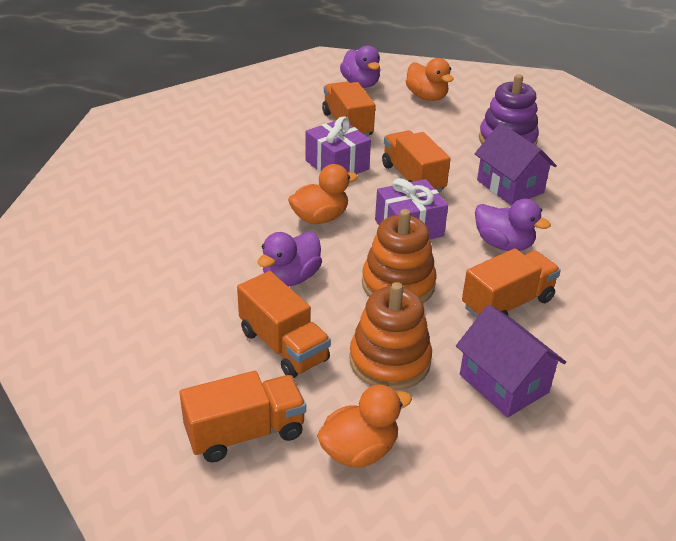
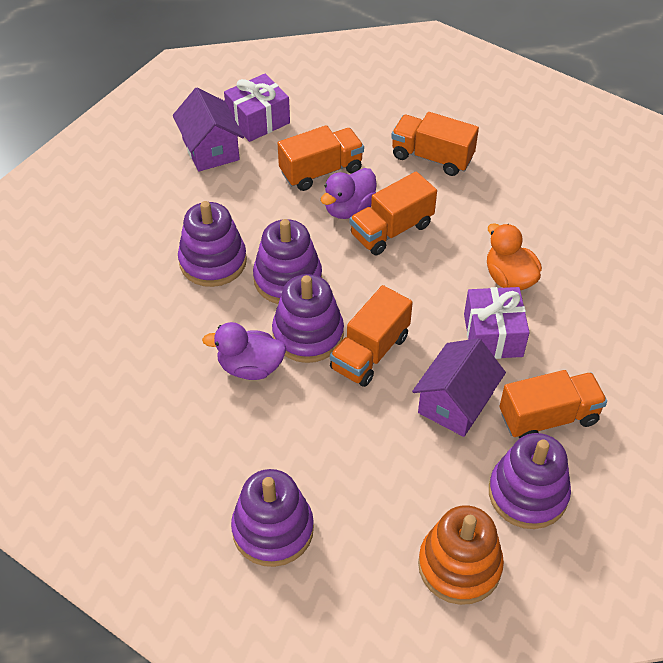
orange duck: 3 -> 1
orange stacking toy: 2 -> 1
purple duck: 3 -> 2
purple stacking toy: 1 -> 5

